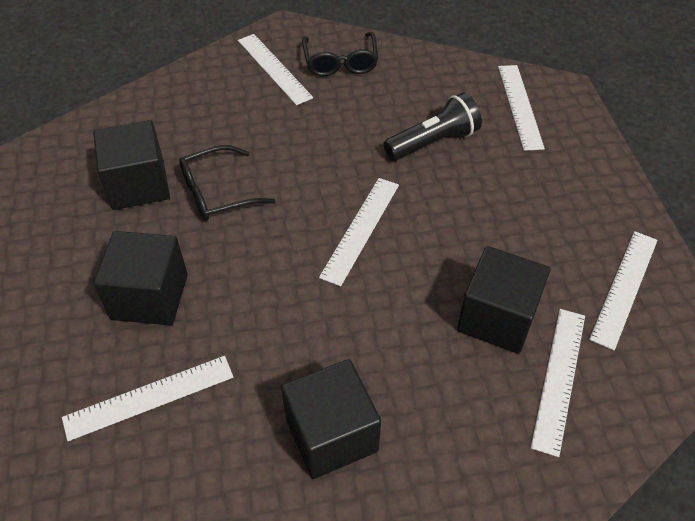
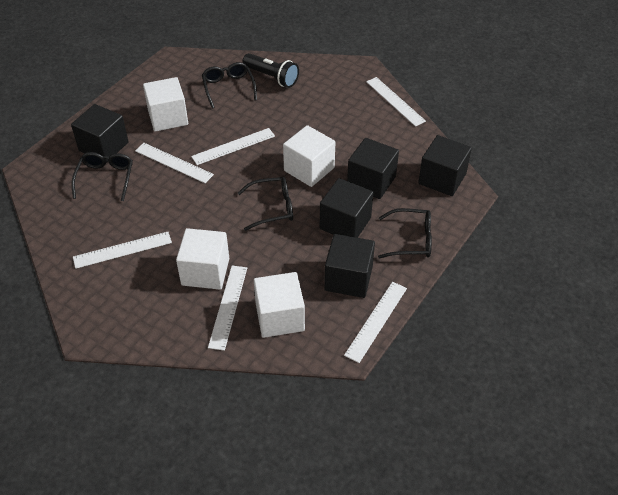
black cube: 4 -> 5
black glasses: 2 -> 4
white cube: 0 -> 4

